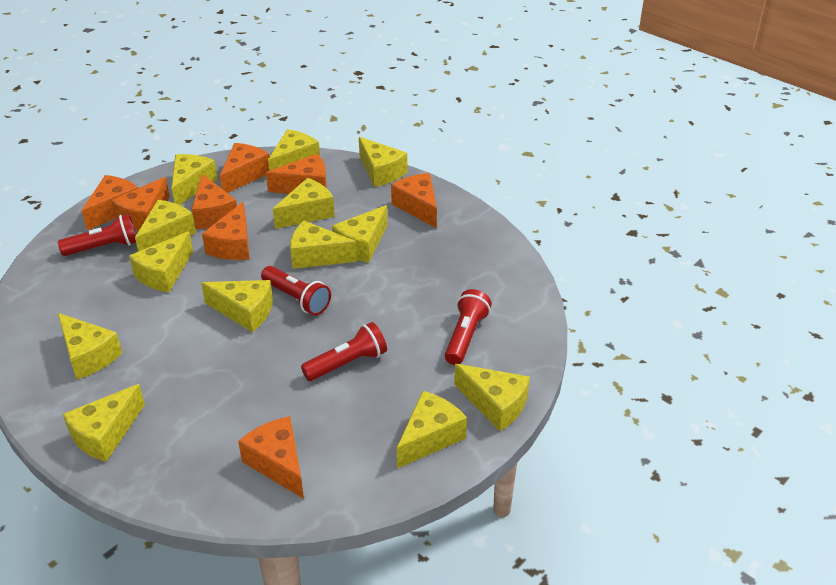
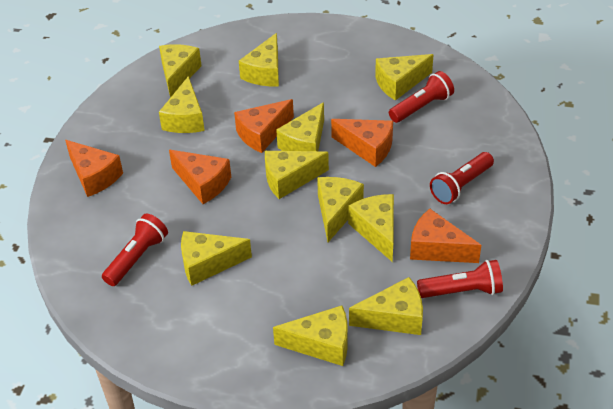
orange cheese: 8 -> 5
yellow cheese: 13 -> 11

